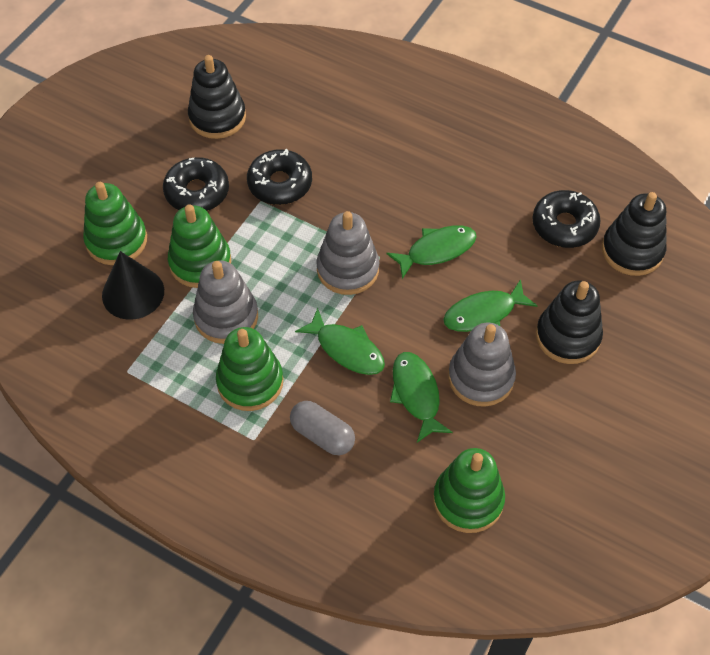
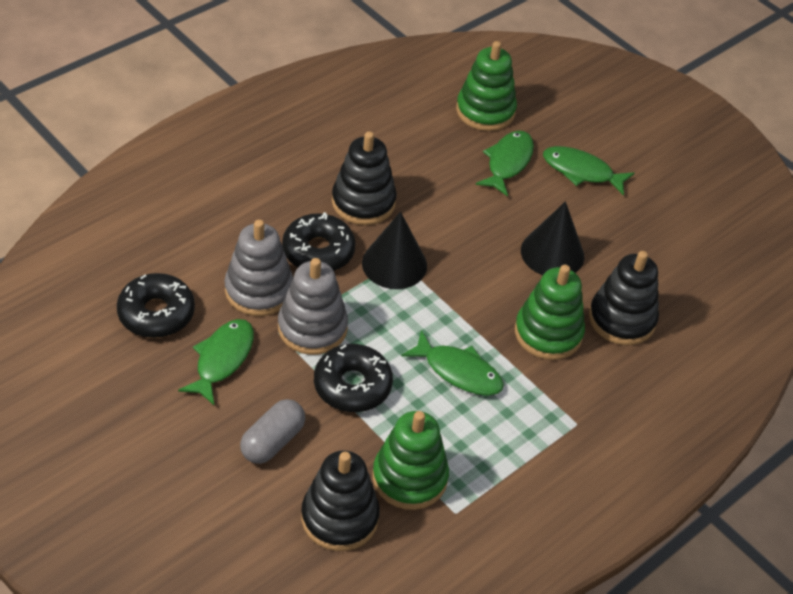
black cone: 1 -> 2
green stacking toy: 4 -> 3
grey stacking toy: 3 -> 2

